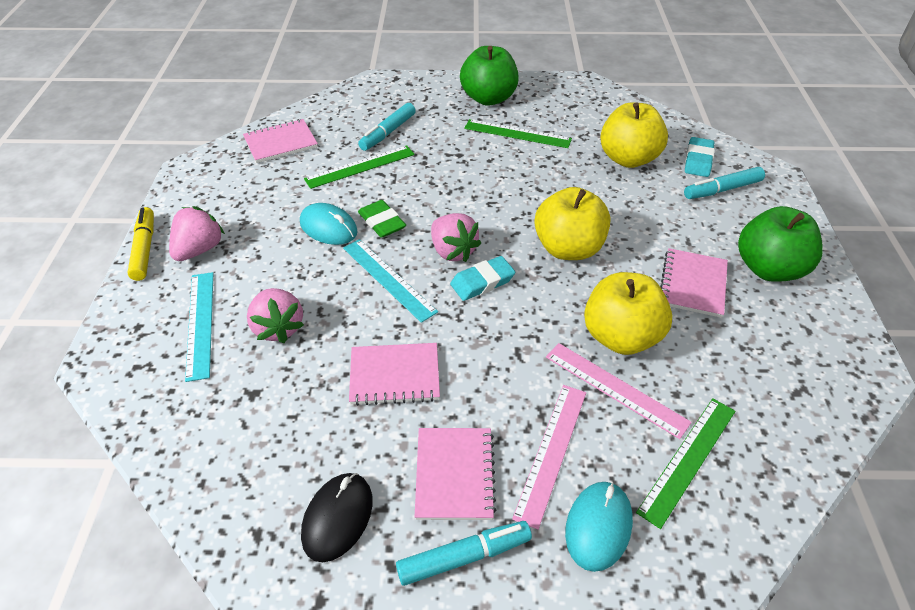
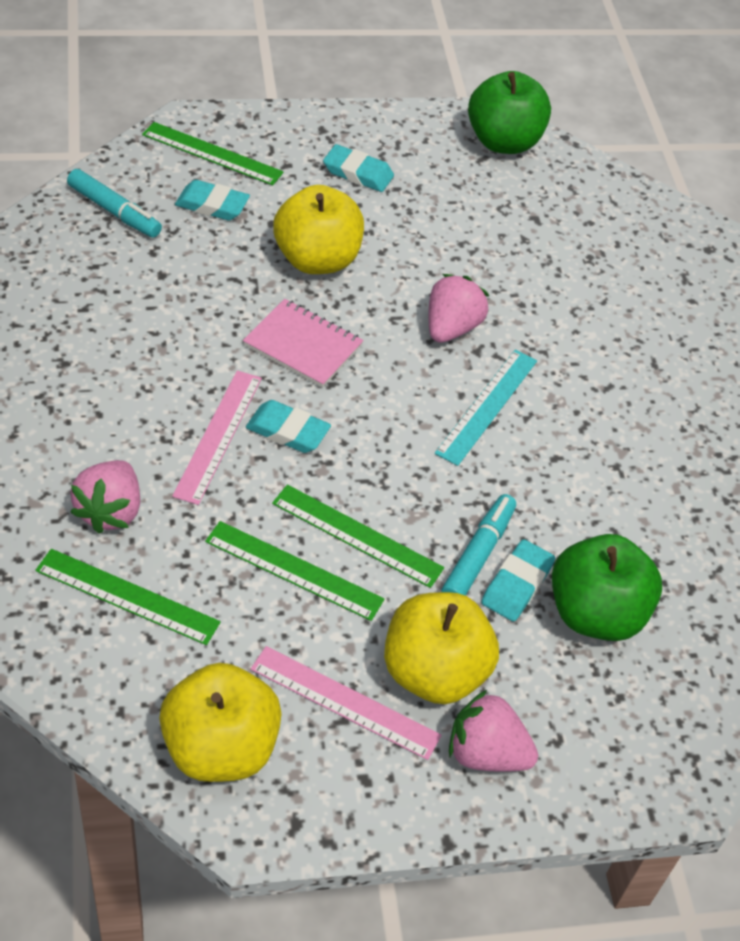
black mouse: 1 -> 0
green eraser: 1 -> 0
green ruler: 3 -> 4
pink notebook: 4 -> 1
turquoise eraser: 2 -> 4
turquoise marker: 3 -> 2
turquoise mouse: 2 -> 0
turquoise ruler: 2 -> 1
yellow marker: 1 -> 0

